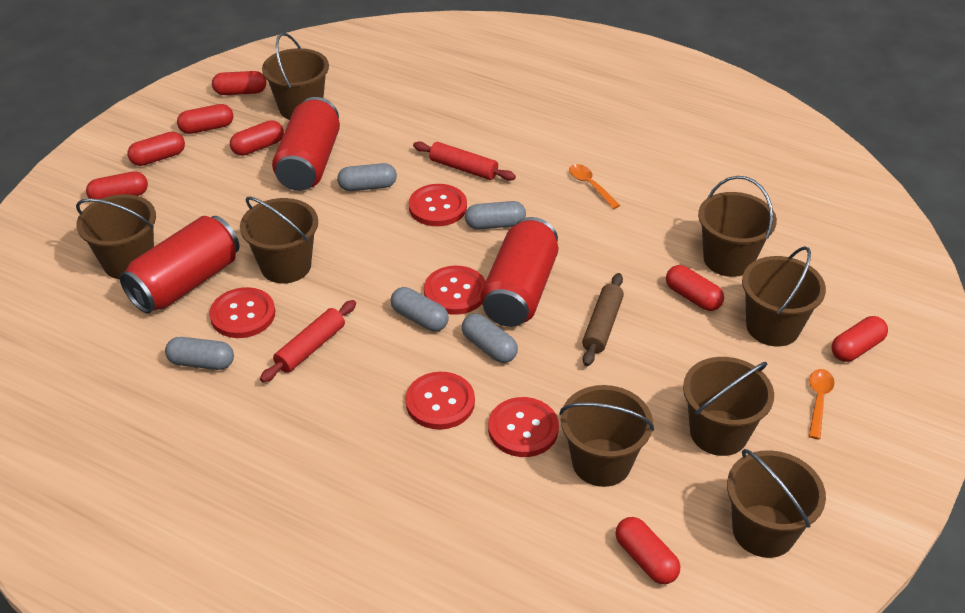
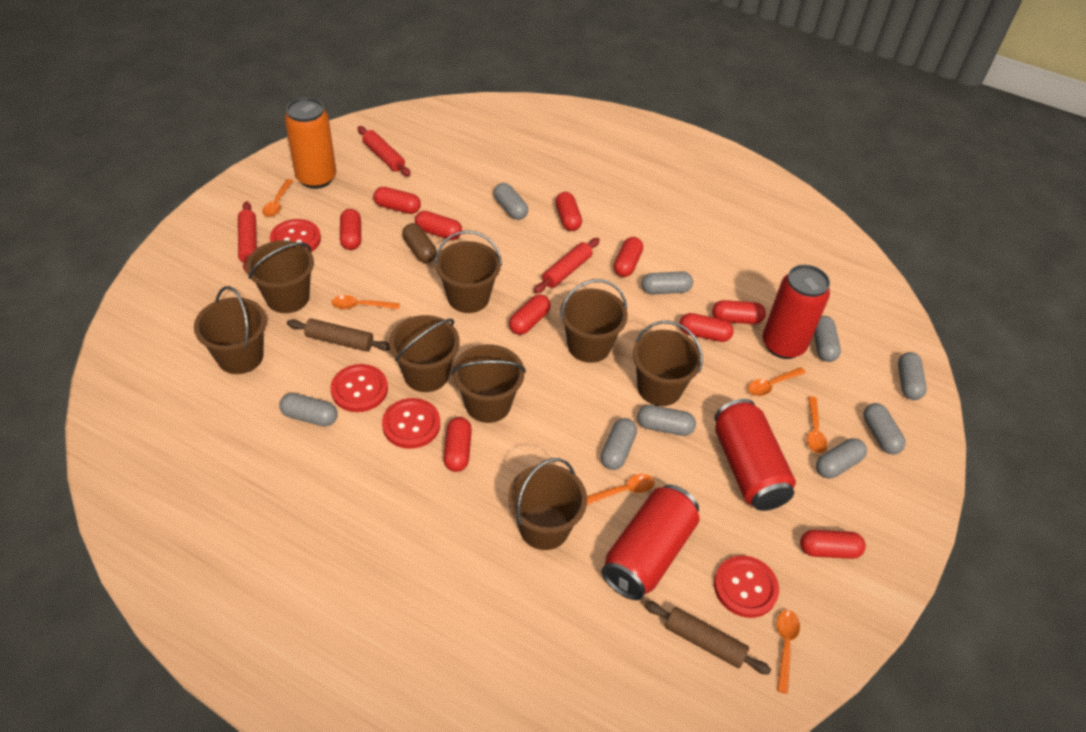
brown capsule: 0 -> 1
brown rolling pin: 1 -> 2
grey capsule: 5 -> 9
orange can: 0 -> 1
orange spoon: 2 -> 6
red button: 5 -> 4
red capsule: 8 -> 10
red rolling pin: 2 -> 3

